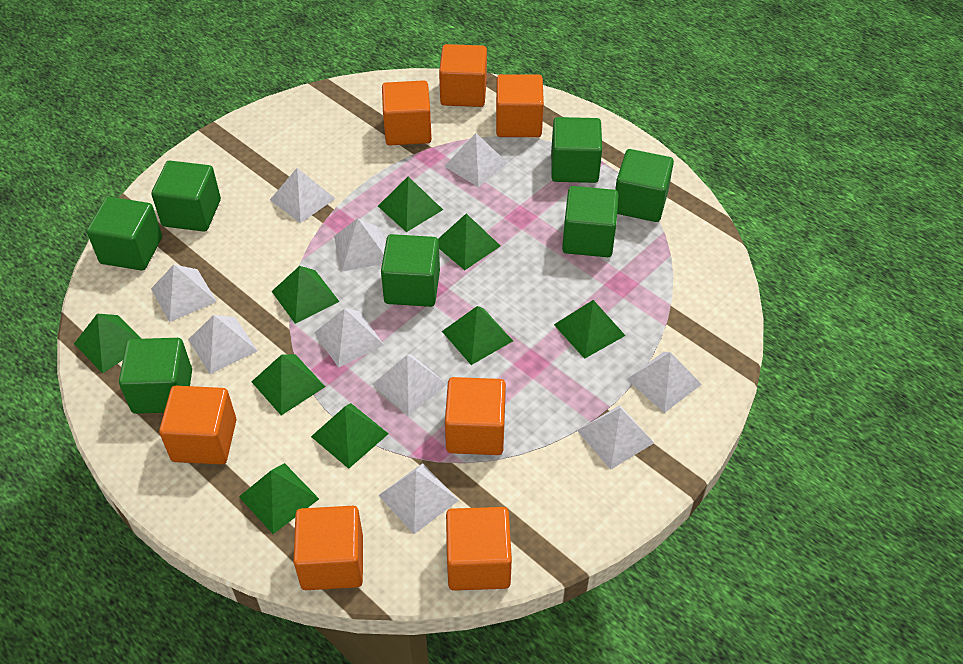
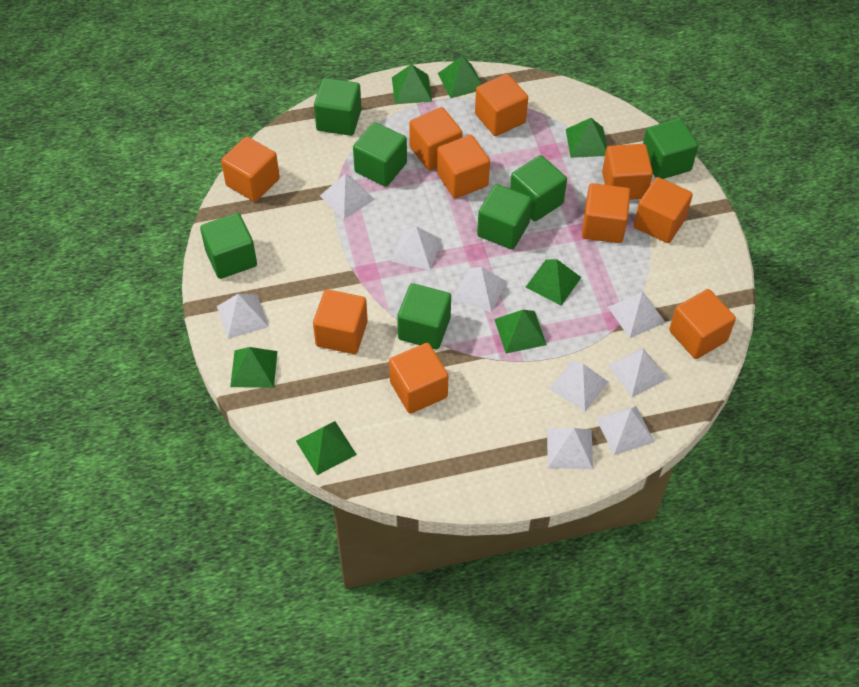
green pyramid: 9 -> 7
orange cube: 7 -> 10
white pyramid: 10 -> 9

